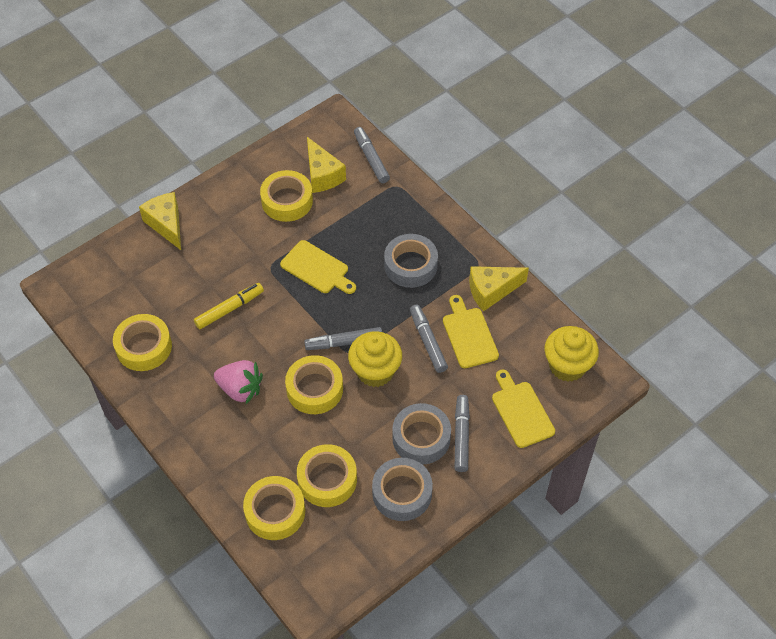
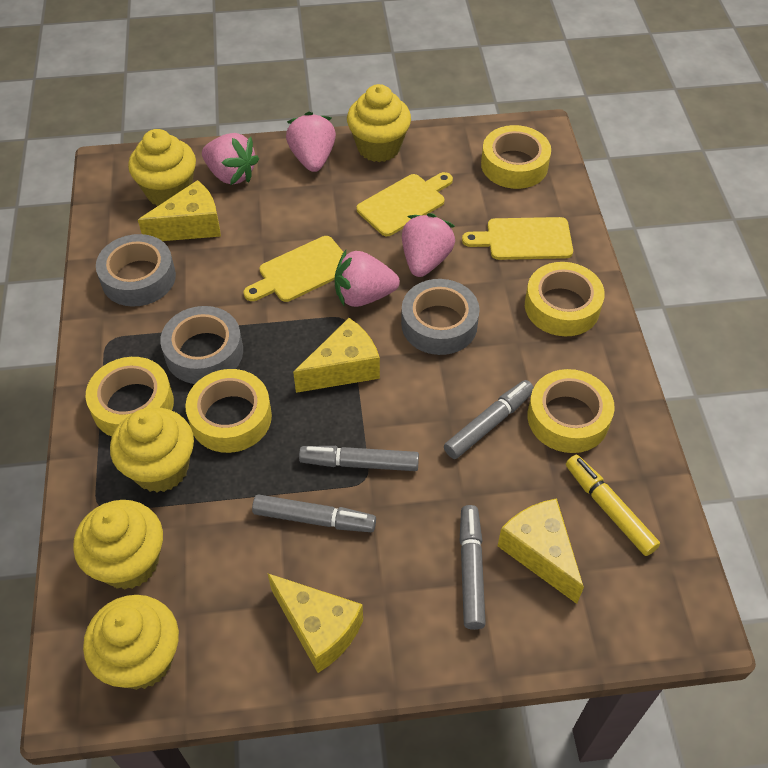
pink strawberry: 1 -> 4
yellow cheese: 3 -> 4
yellow cupcake: 2 -> 5

